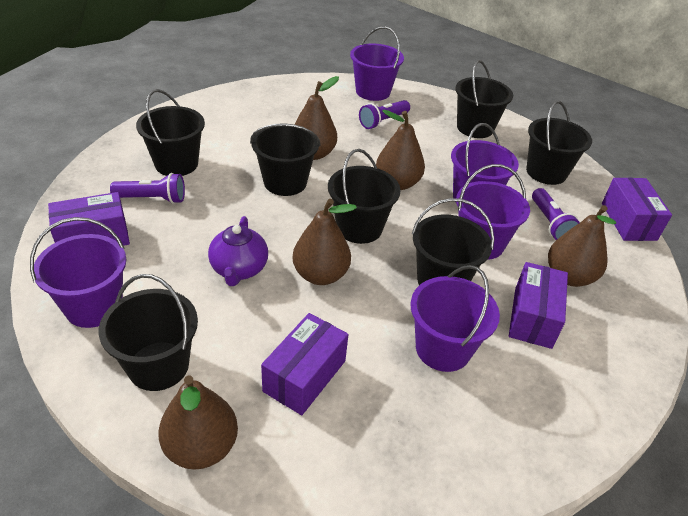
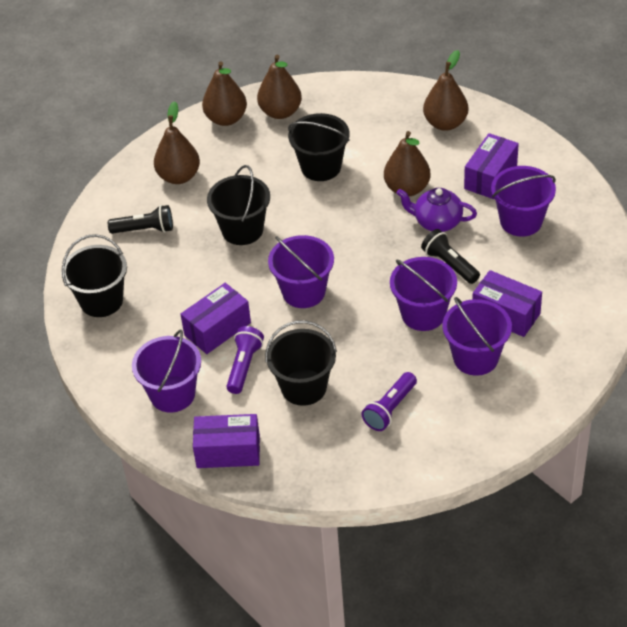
black bucket: 7 -> 4
black flashlight: 0 -> 2
purple flashlight: 3 -> 2

